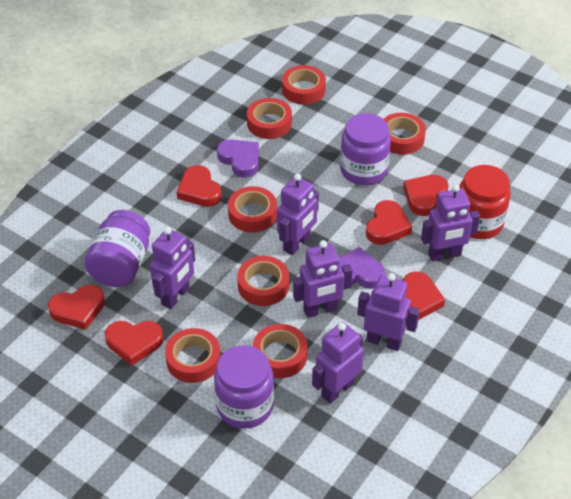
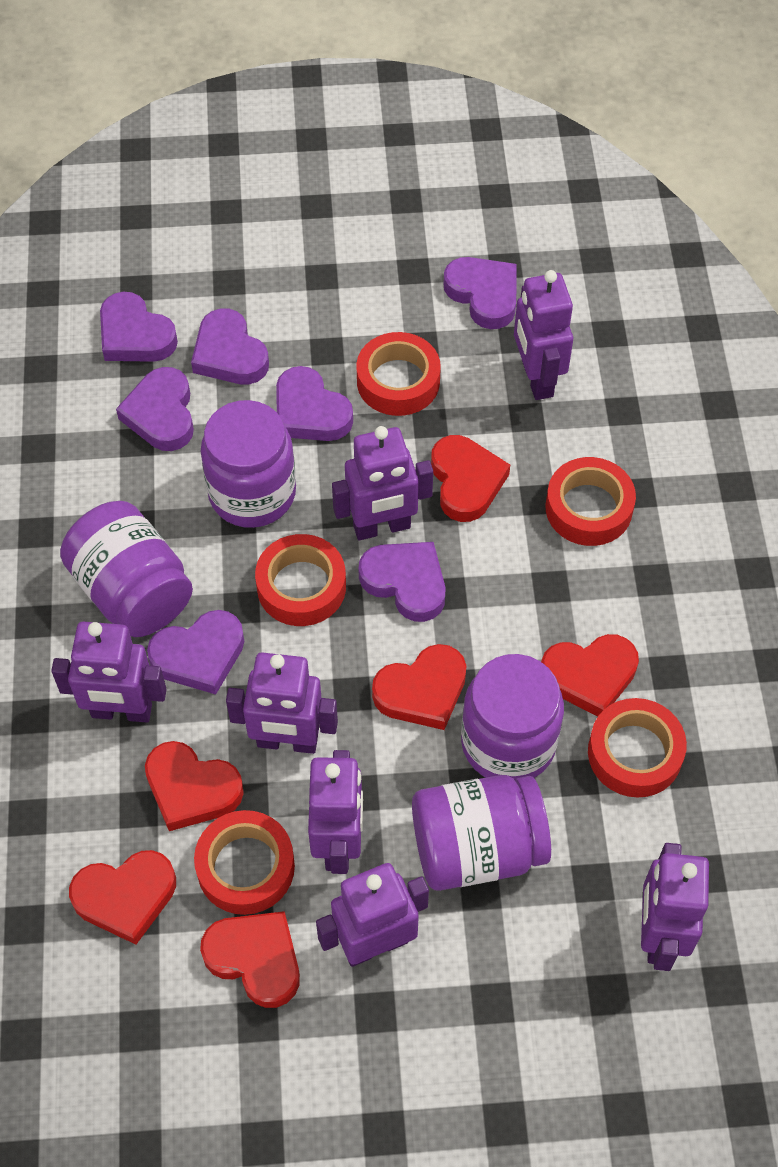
purple heart: 2 -> 7
purple jar: 3 -> 4
purple robot: 6 -> 7
red jar: 1 -> 0
red tape: 7 -> 5

